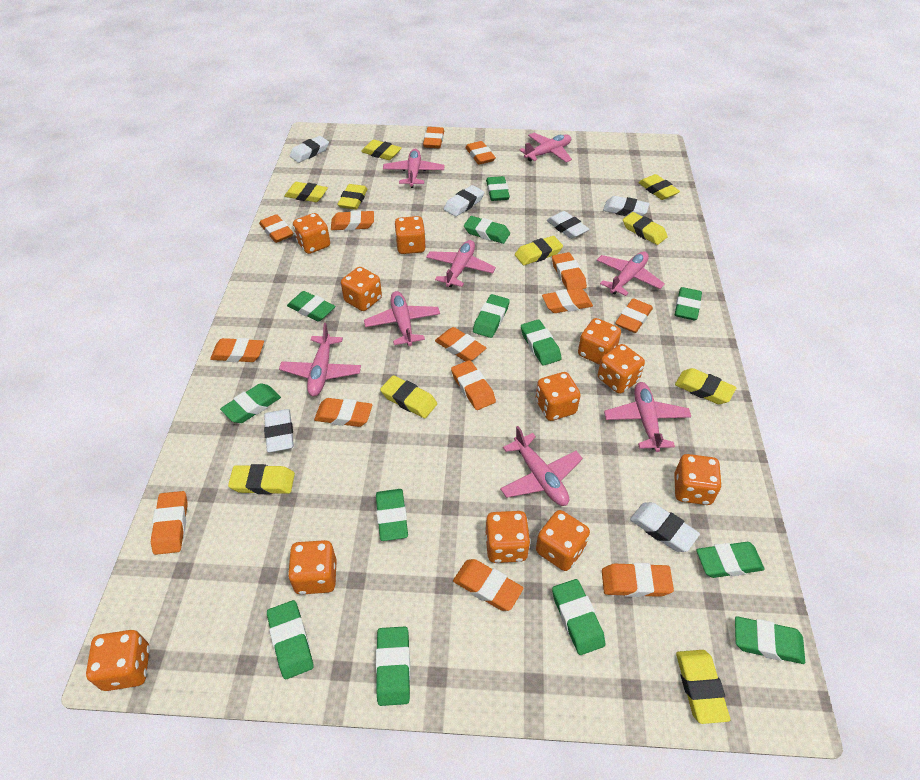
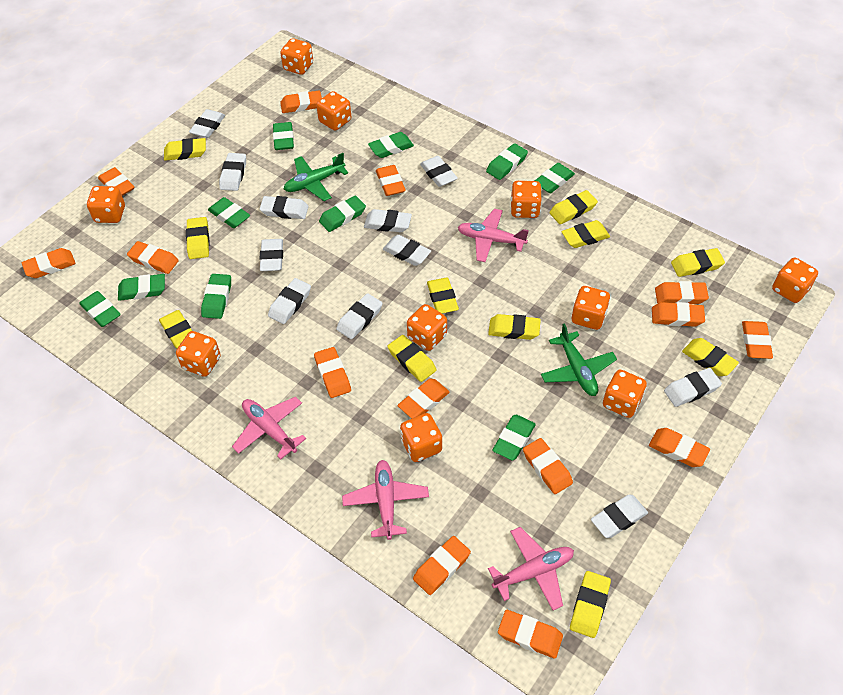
green eraser: 13 -> 10
green plane: 0 -> 2
orange dice: 11 -> 10
pink plane: 8 -> 4
white eraser: 6 -> 11
yellow eraser: 10 -> 11

